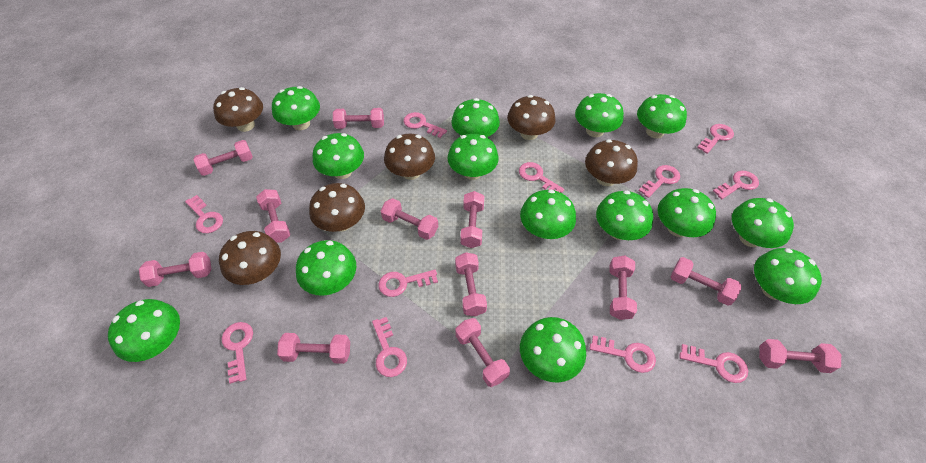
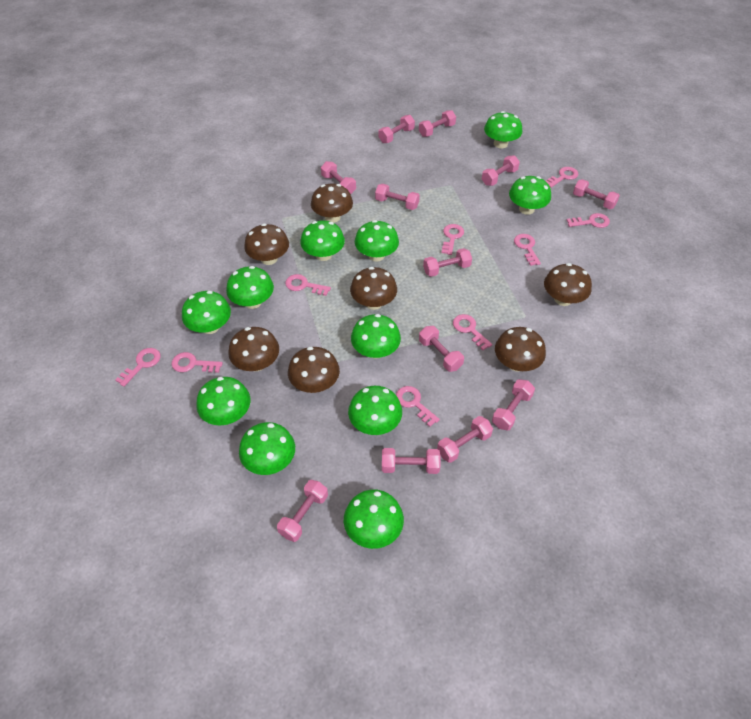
brown mushroom: 6 -> 7
green mushroom: 14 -> 11
pink key: 11 -> 9

